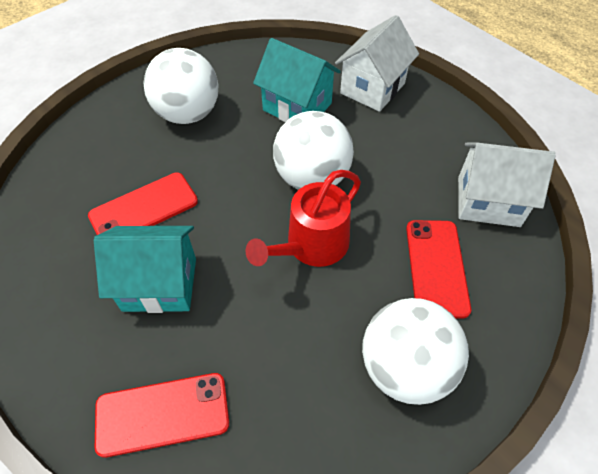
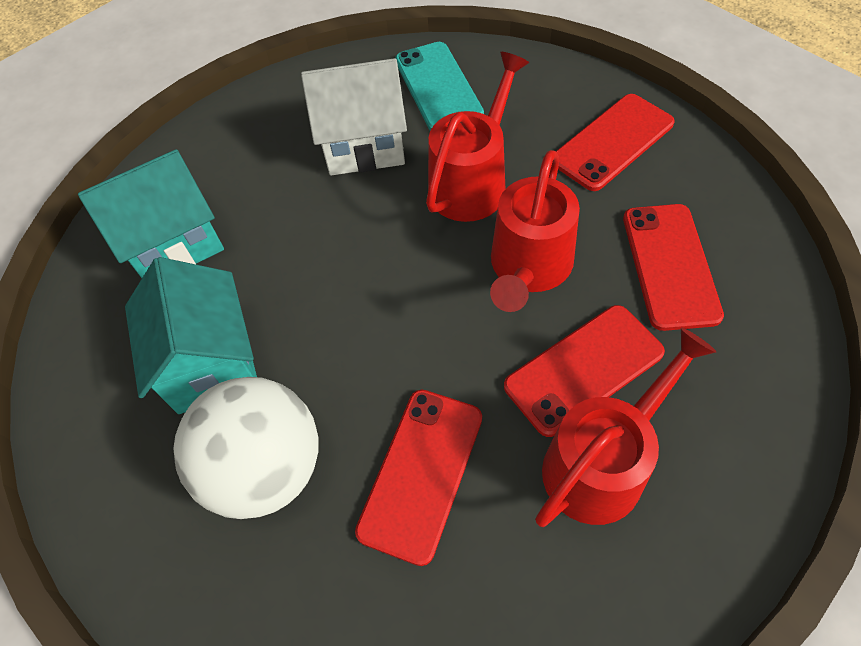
red phone: 3 -> 4
red watering can: 1 -> 3
turquoise phone: 0 -> 1
white ball: 3 -> 1
white house: 2 -> 1

